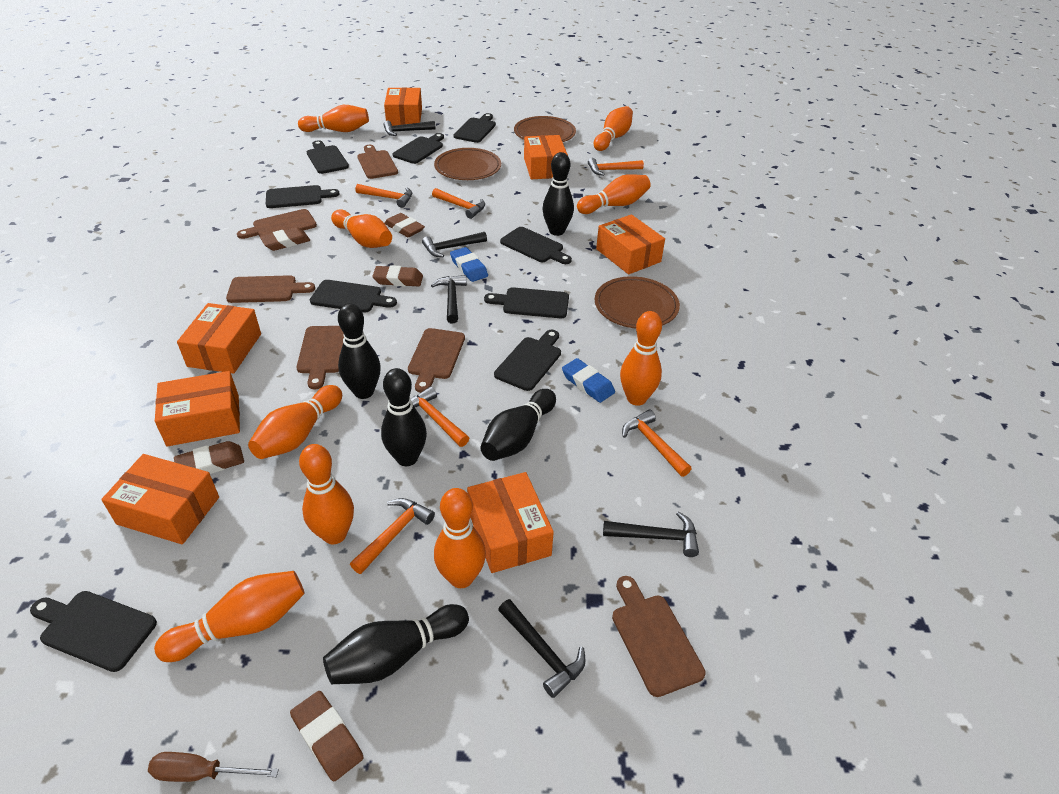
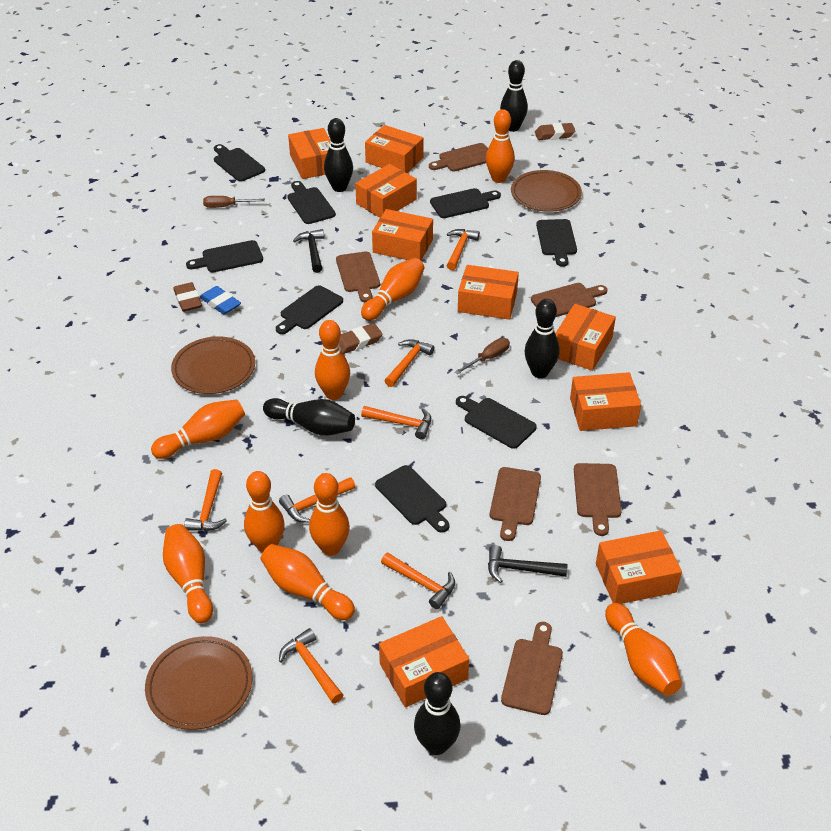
black cutting board: 9 -> 8
black hammer: 5 -> 2
blue eraser: 2 -> 1
brown eraser: 5 -> 3
brown screwdriver: 1 -> 2
orange box: 7 -> 9
orange hammer: 6 -> 7

